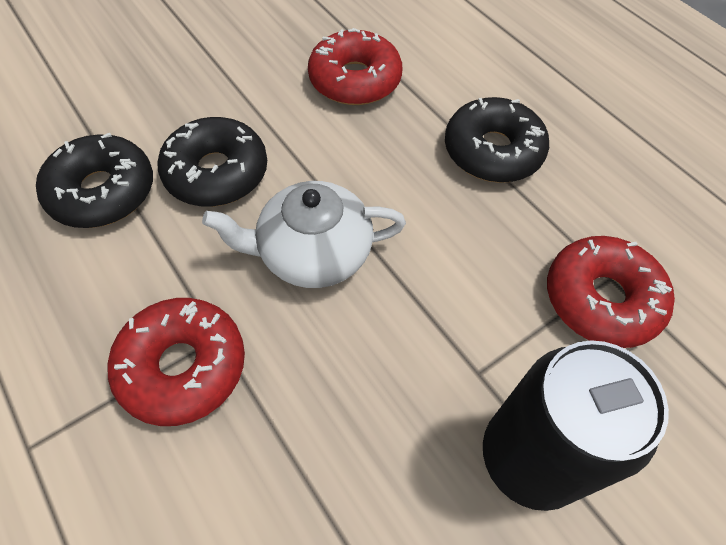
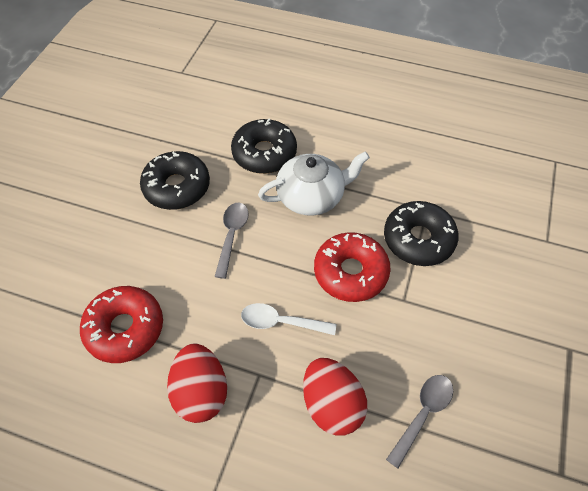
black can: 1 -> 0
grey spoon: 0 -> 2
red donut: 3 -> 2
red egg: 0 -> 2
white spoon: 0 -> 1

